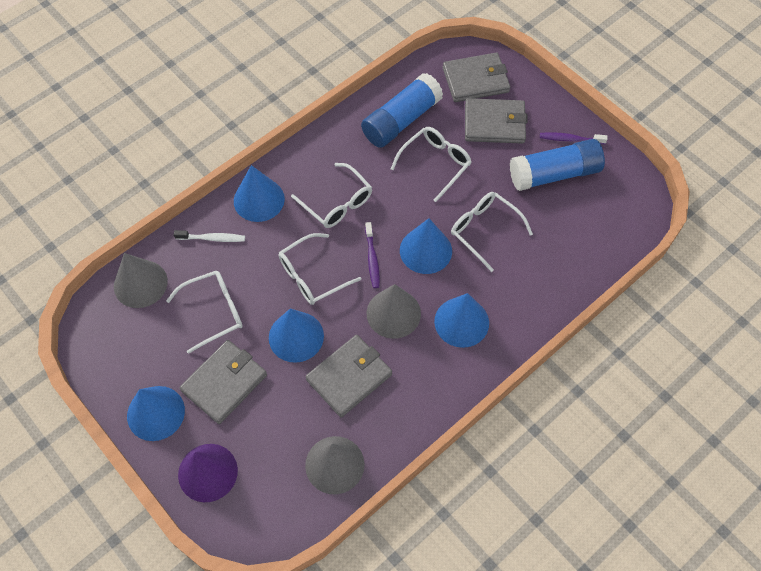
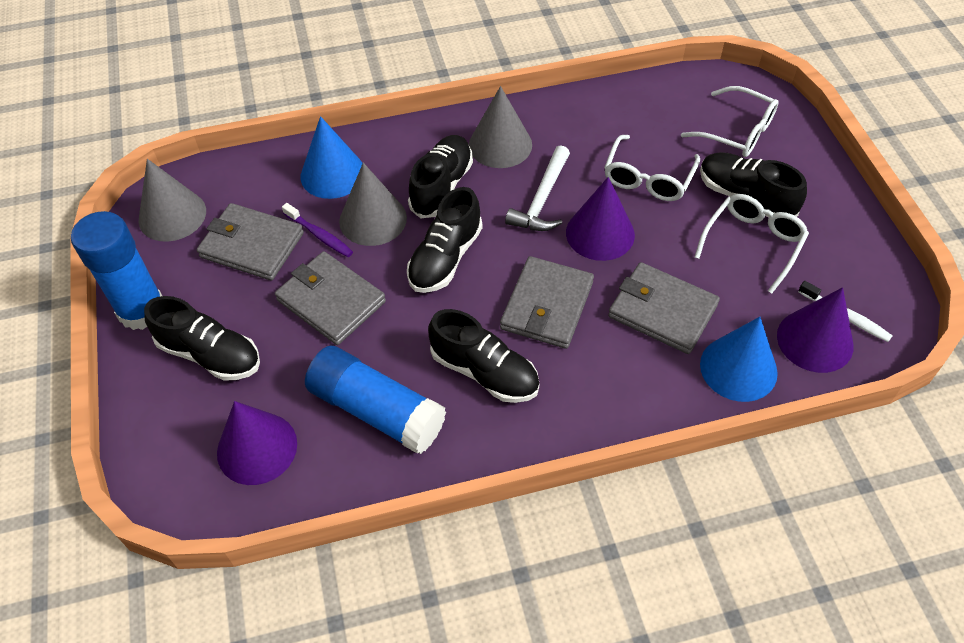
black shoe: 0 -> 5
blue cone: 5 -> 2
purple cone: 1 -> 3
purple toothbrush: 2 -> 1
white glasses: 5 -> 3
white hammer: 0 -> 1

